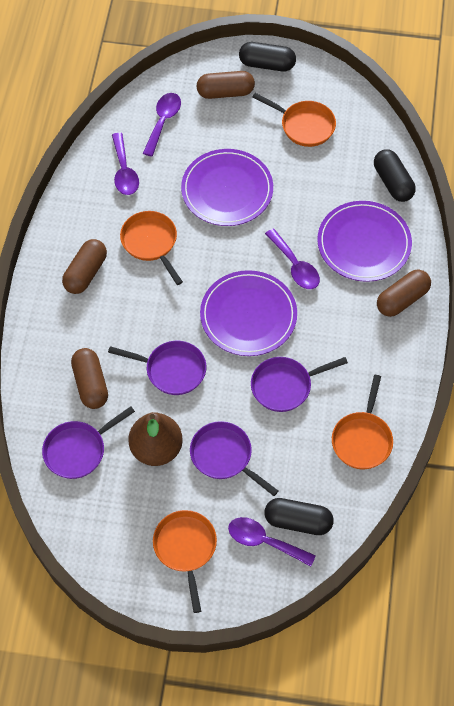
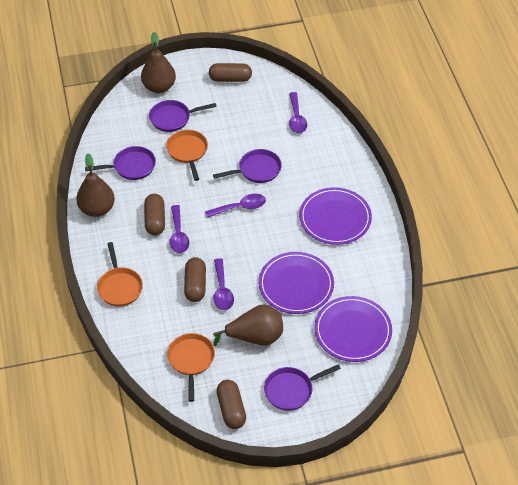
black capsule: 3 -> 0
brown pear: 1 -> 3
orange pan: 4 -> 3

